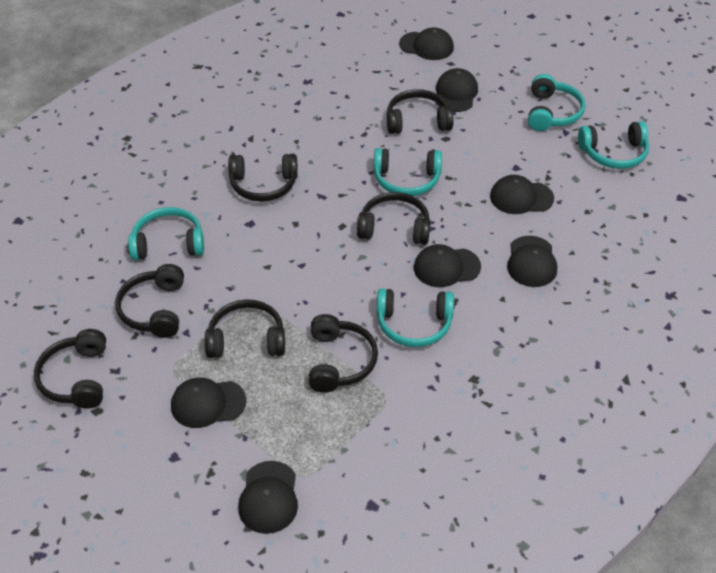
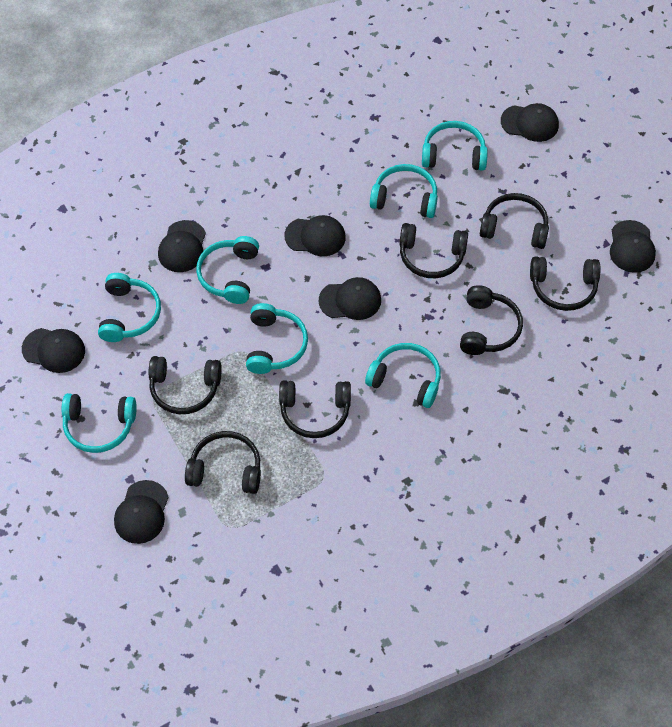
turquoise headphones: 5 -> 7

